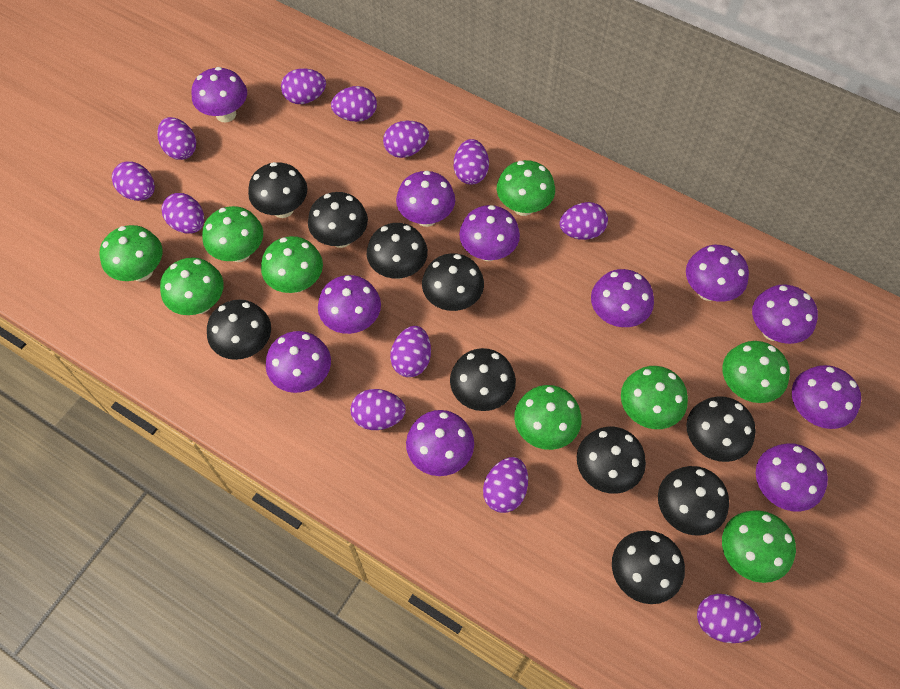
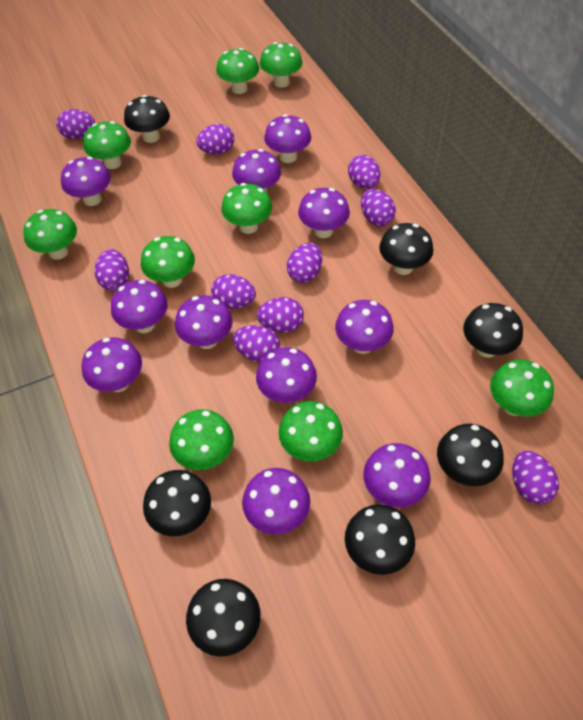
black mushroom: 10 -> 7
purple egg: 12 -> 10

